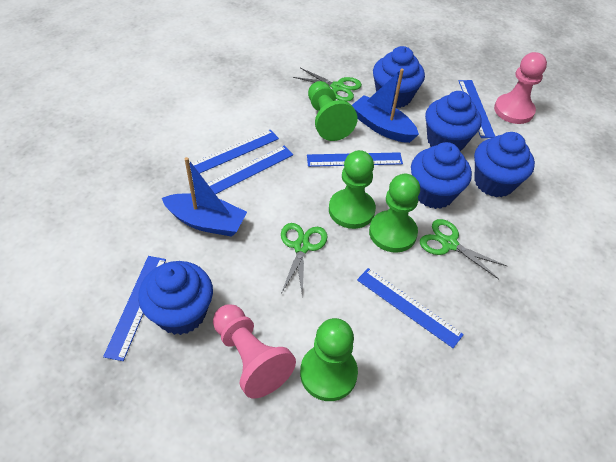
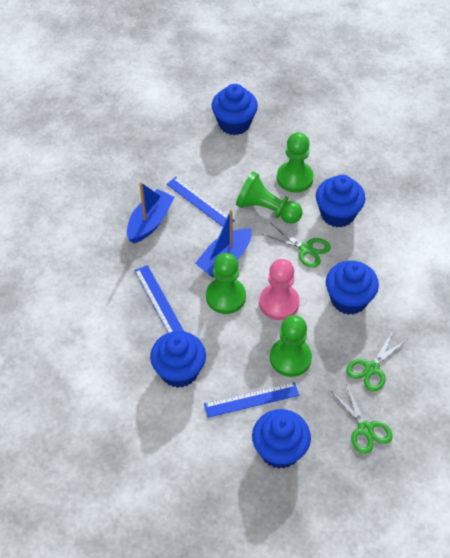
blue ruler: 6 -> 3
pink pawn: 2 -> 1

